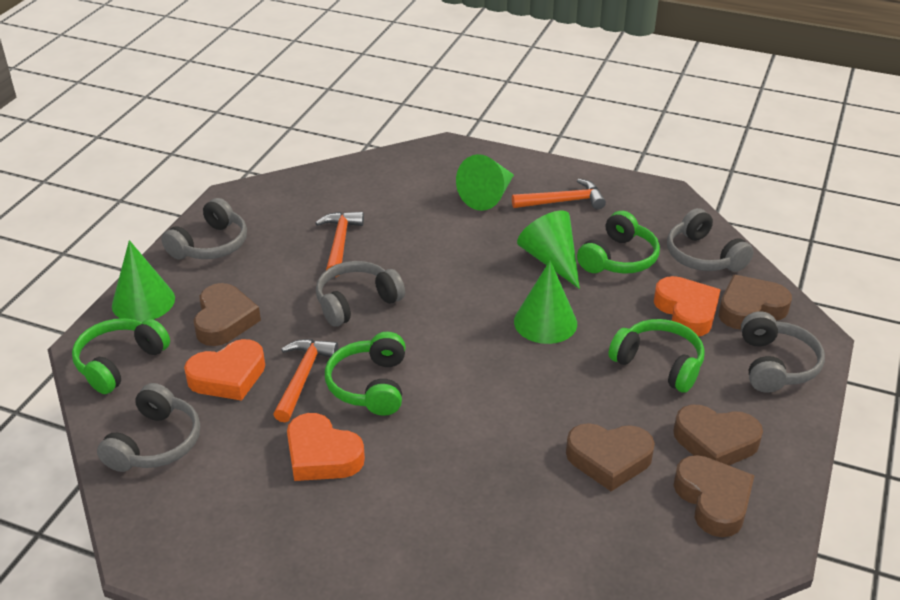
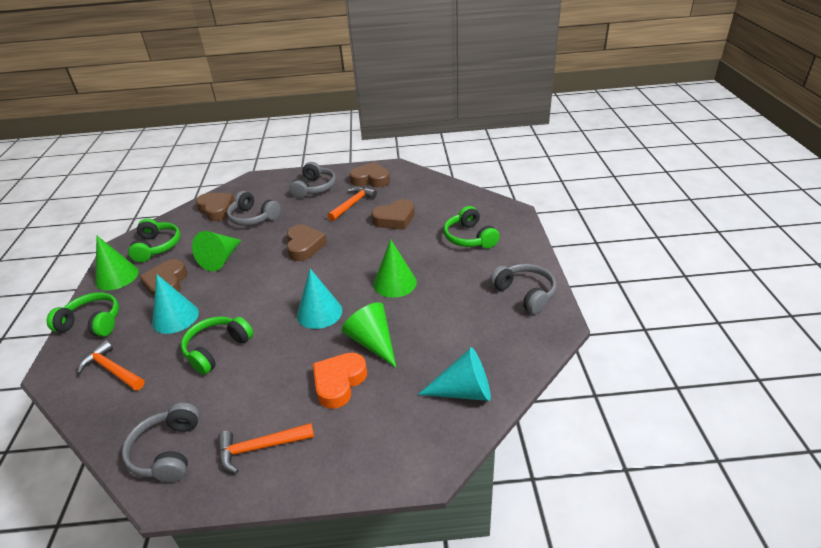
grey headphones: 5 -> 4
orange heart: 3 -> 1
turquoise cone: 0 -> 3

